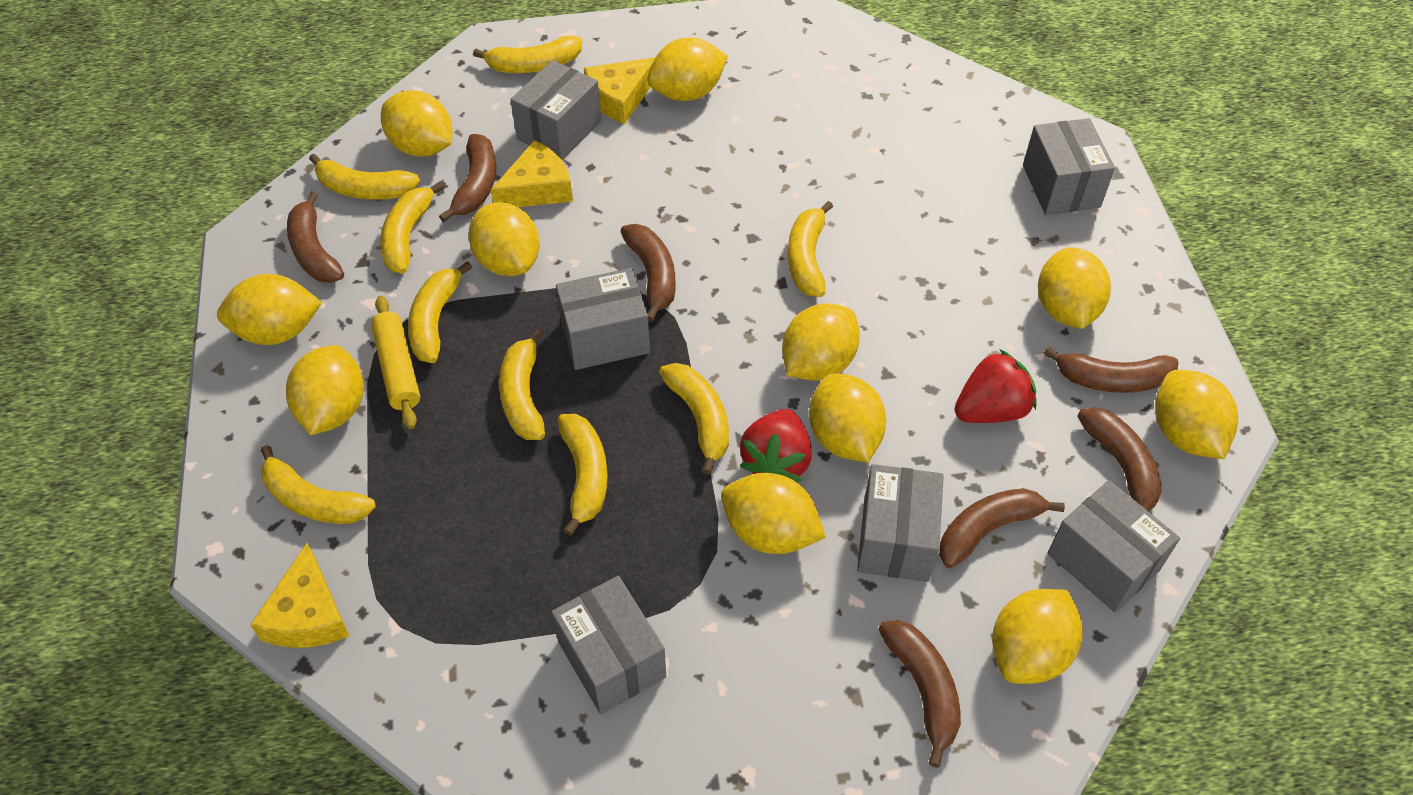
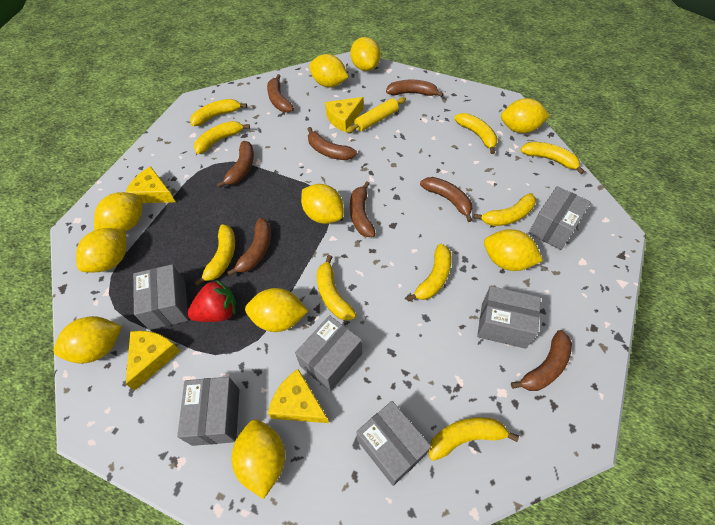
brown banana: 7 -> 8
red strawberry: 2 -> 1
yellow cheese: 3 -> 4
yellow lemon: 11 -> 10

